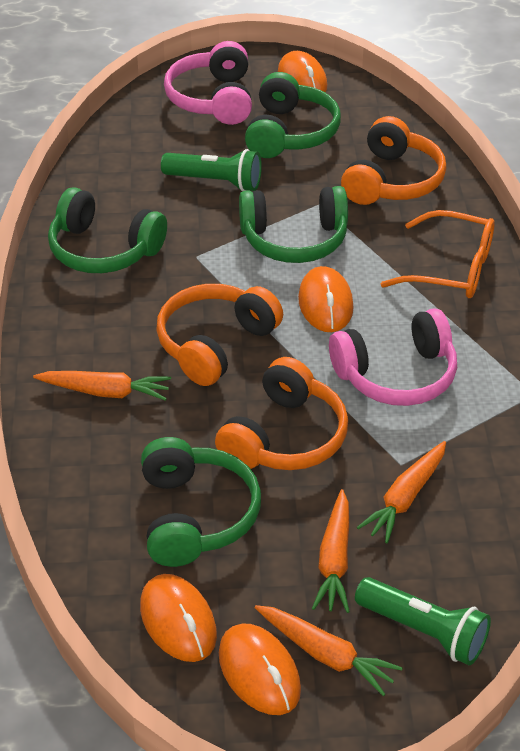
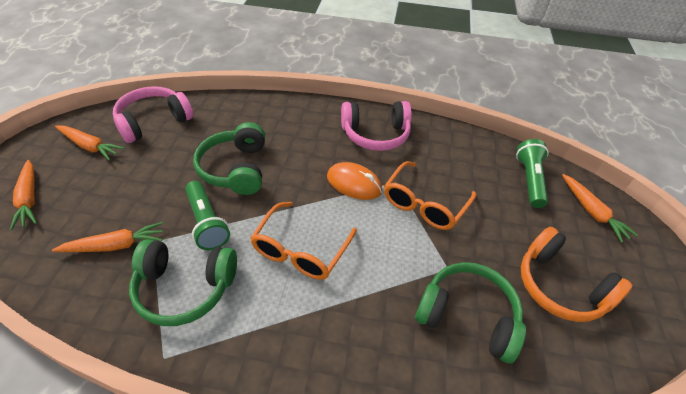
green headphones: 4 -> 3
orange glasses: 1 -> 2
orange headphones: 3 -> 1
orange mouse: 4 -> 1

